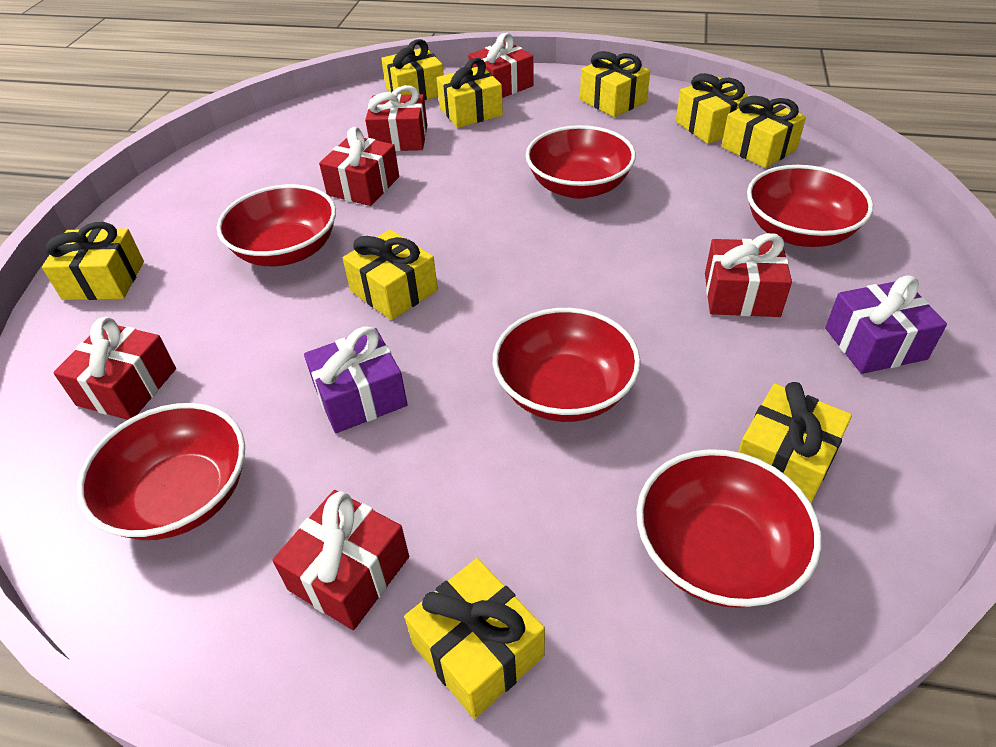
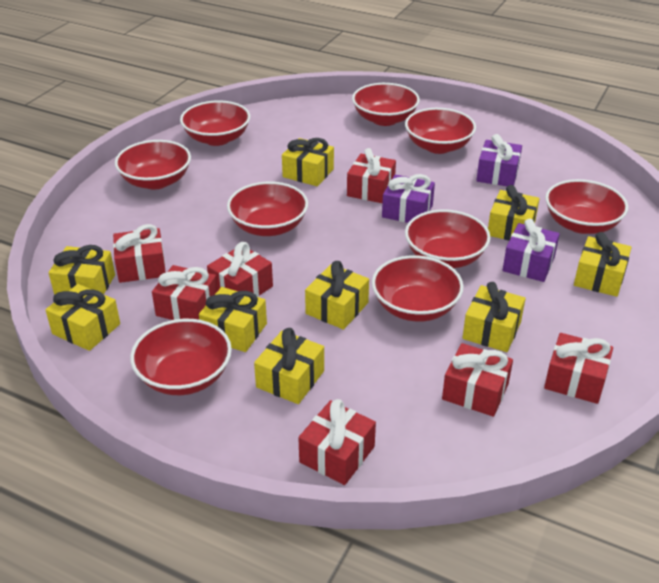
purple gift: 2 -> 3
red bowl: 6 -> 9
red gift: 6 -> 7

